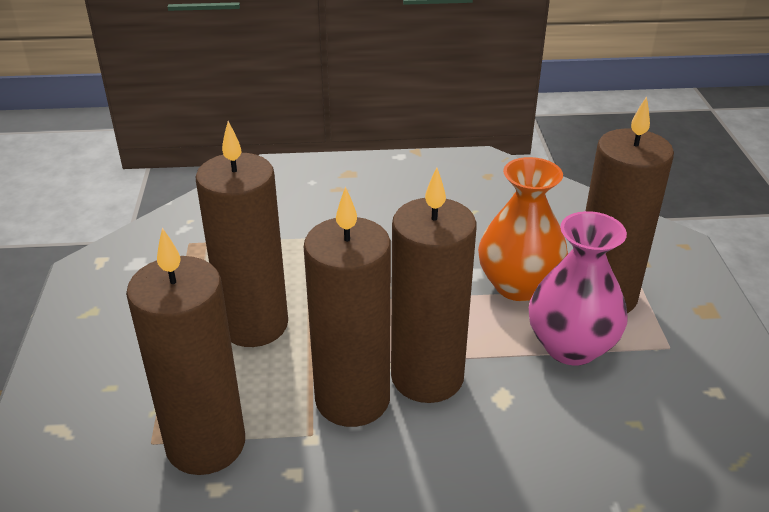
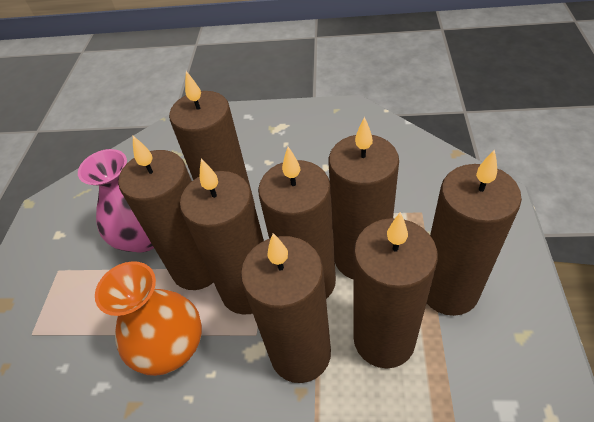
brown candle: 5 -> 8

